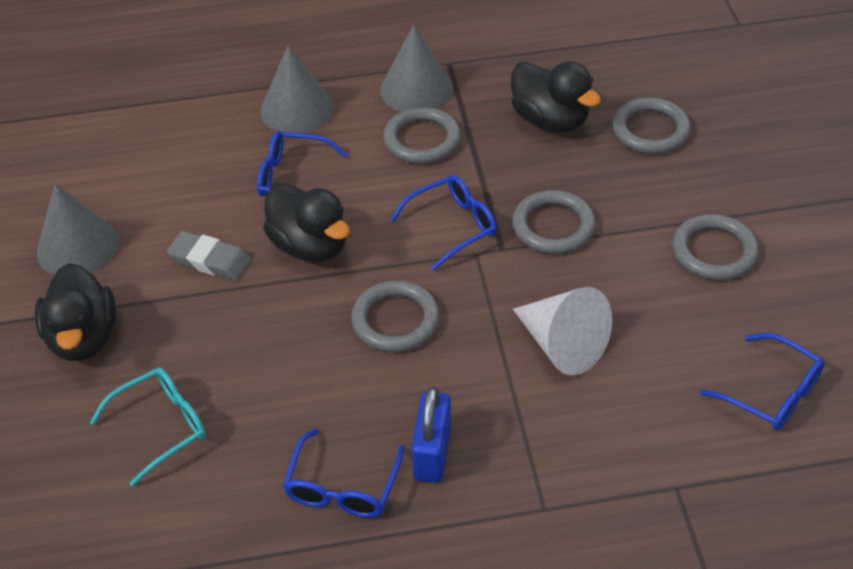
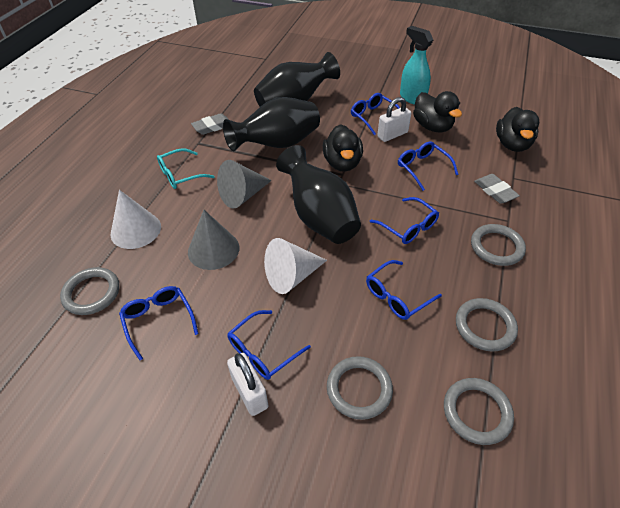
black vase: 0 -> 3
blue glasses: 4 -> 6
blue padlock: 1 -> 0
grey cone: 3 -> 2
grey eraser: 1 -> 2
turquoise spray bottle: 0 -> 1
white cone: 1 -> 2
white padlock: 0 -> 2

